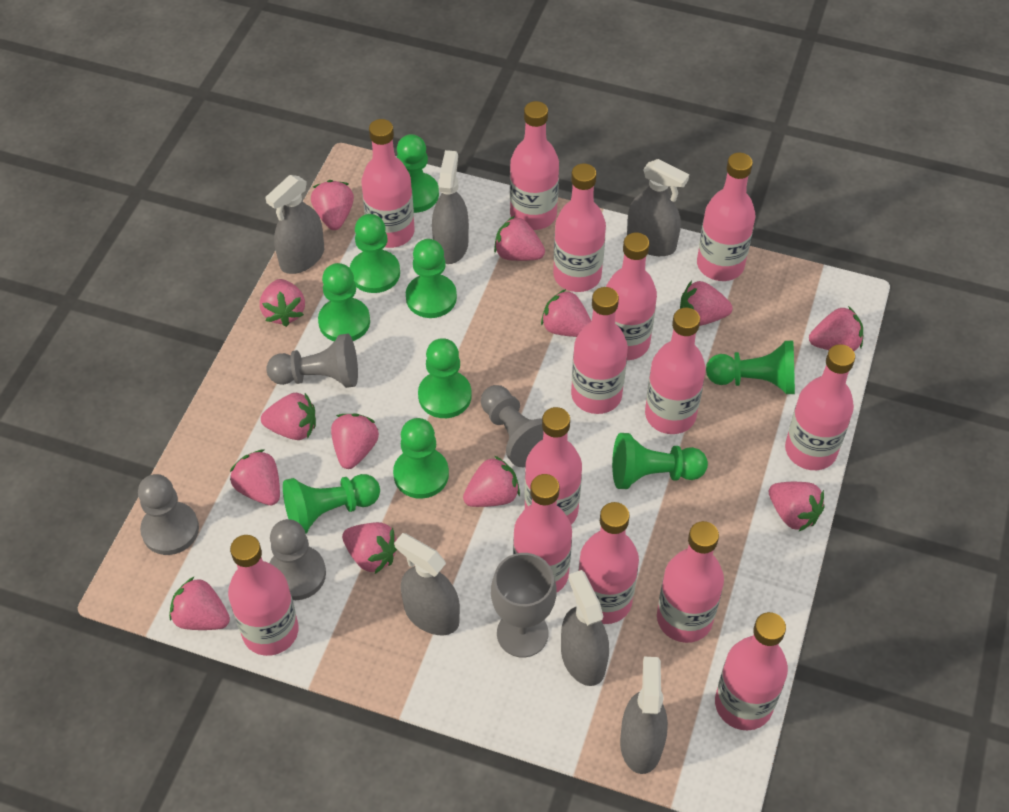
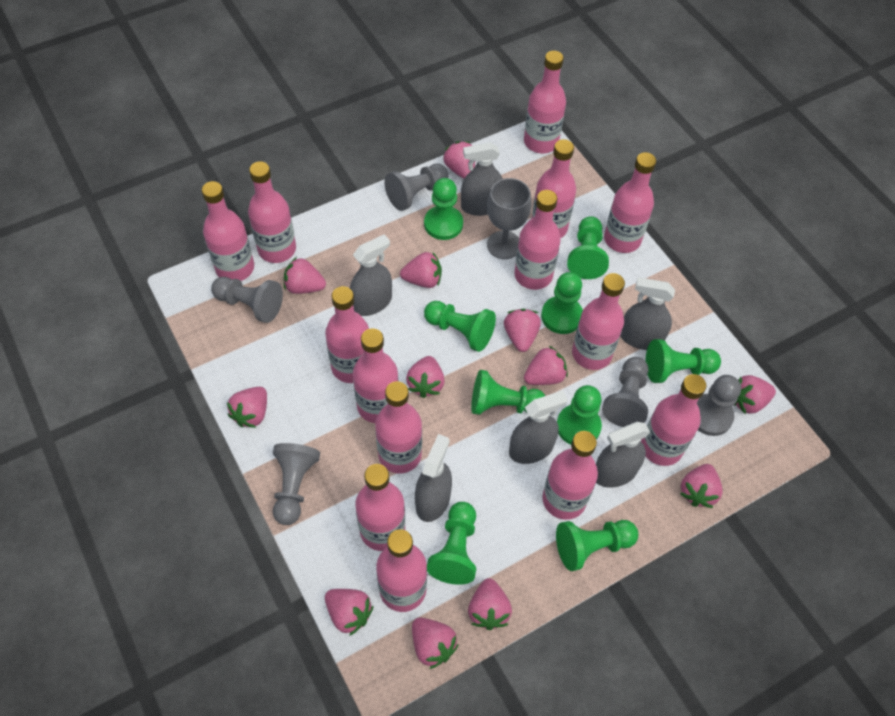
grey pawn: 4 -> 5
pink strawberry: 13 -> 12

